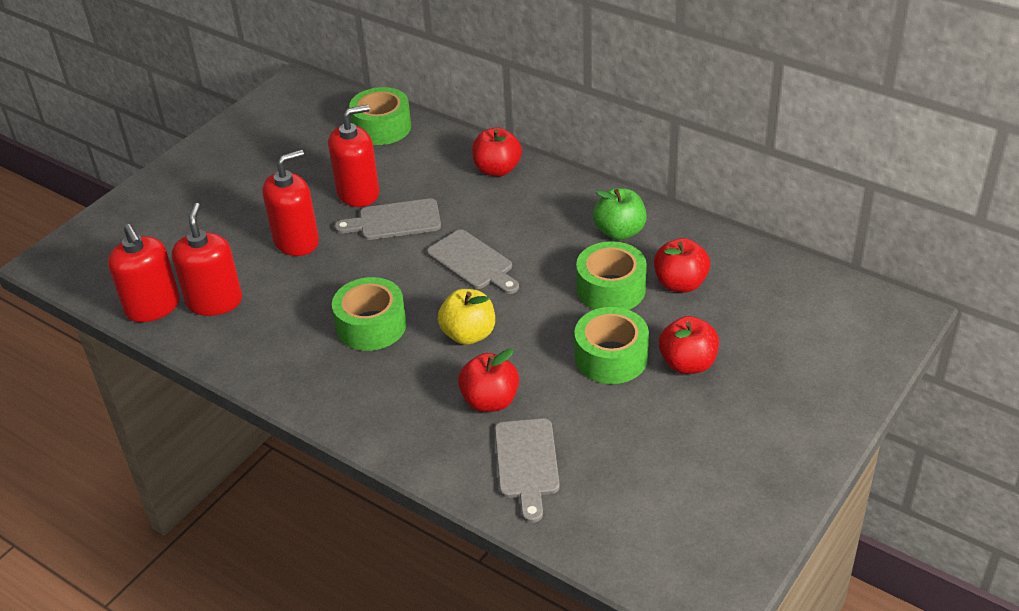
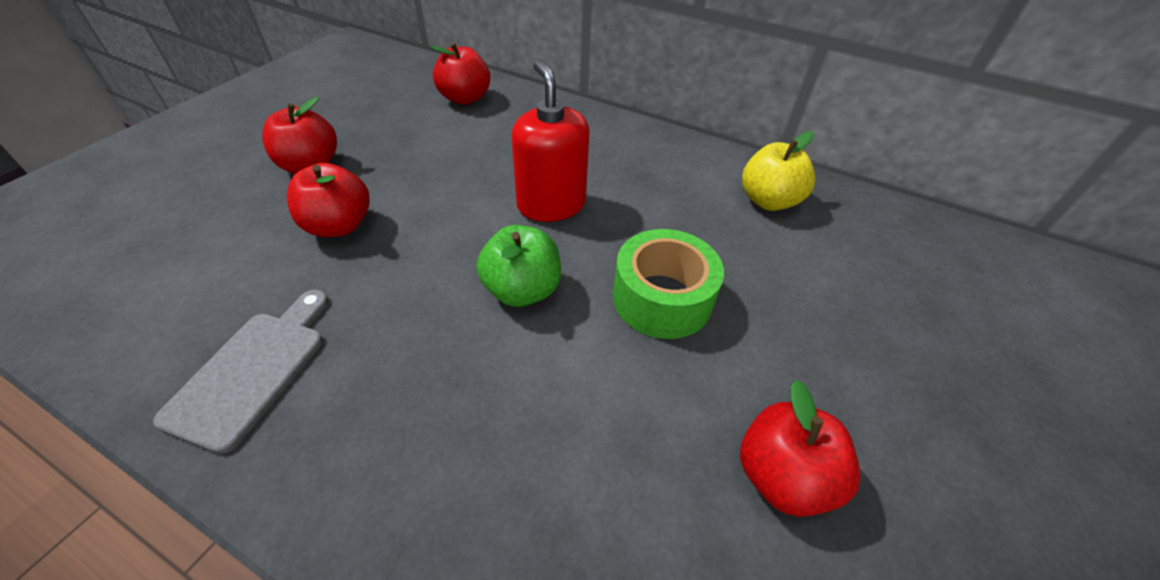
green tape: 4 -> 1
grey cutting board: 3 -> 1
red soap dispenser: 4 -> 1

